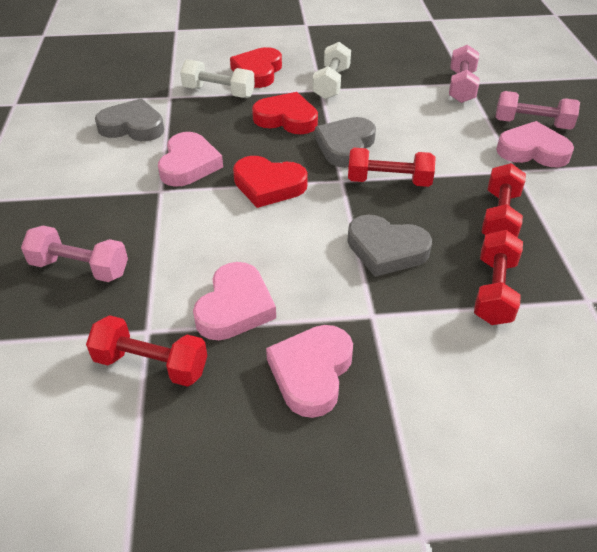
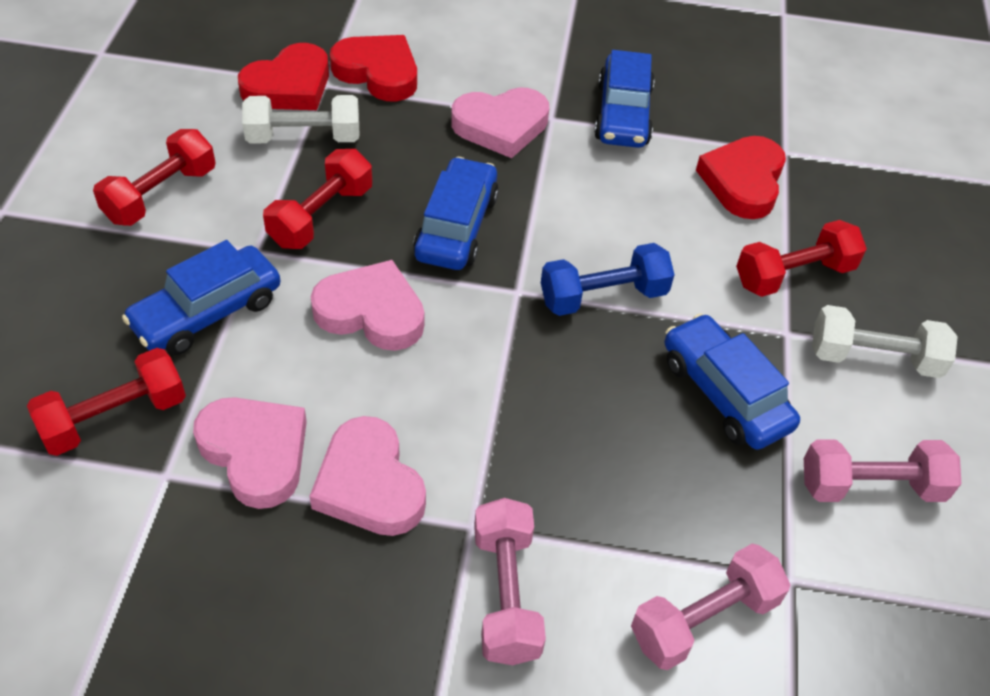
blue car: 0 -> 4
blue dumbbell: 0 -> 1
grey heart: 3 -> 0

